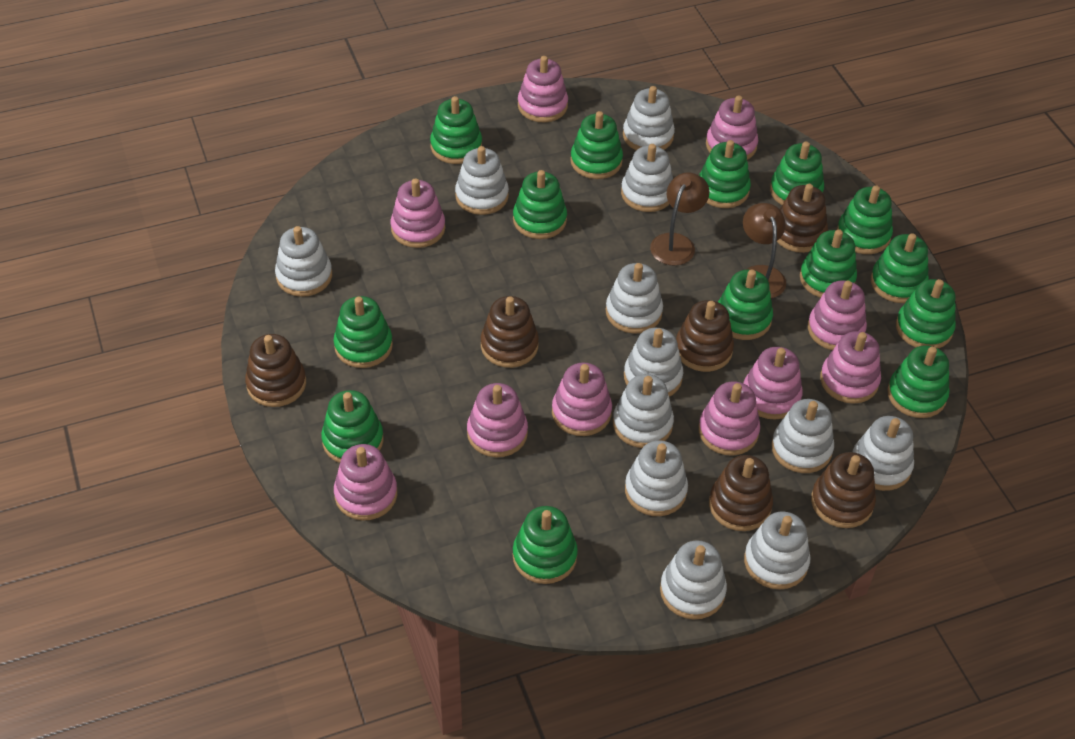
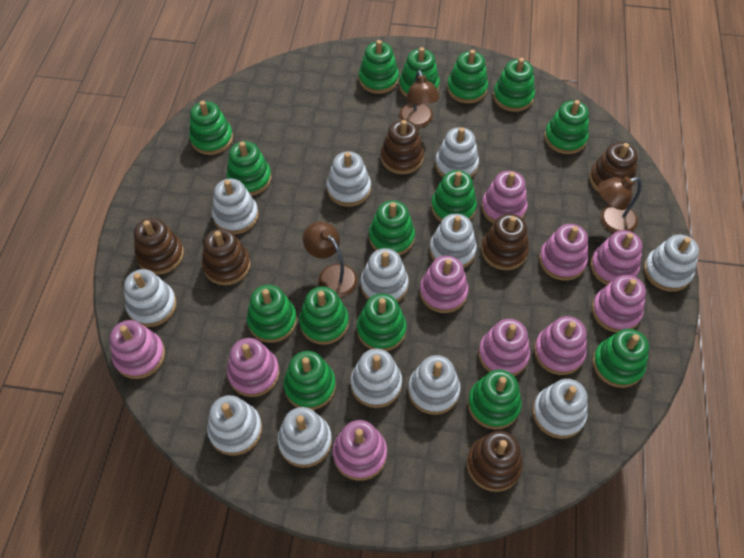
brown lamp: 2 -> 3
green stacking toy: 14 -> 15

